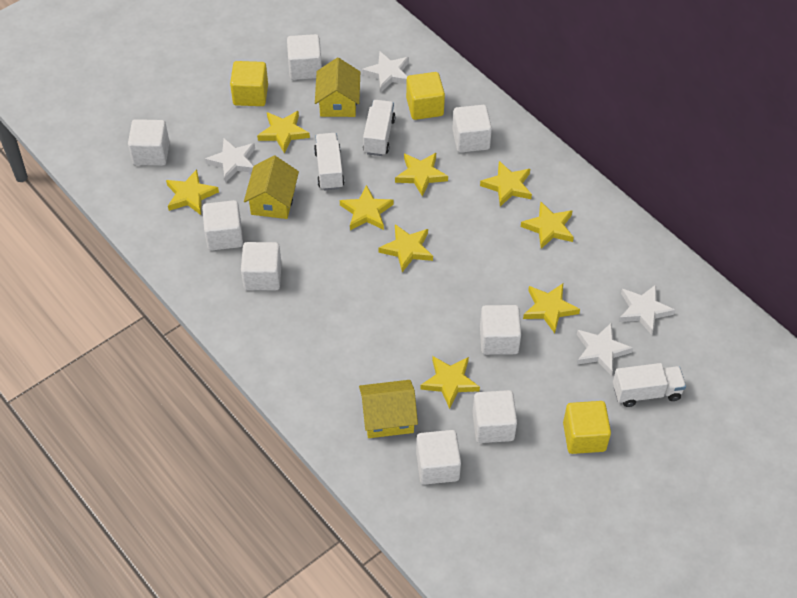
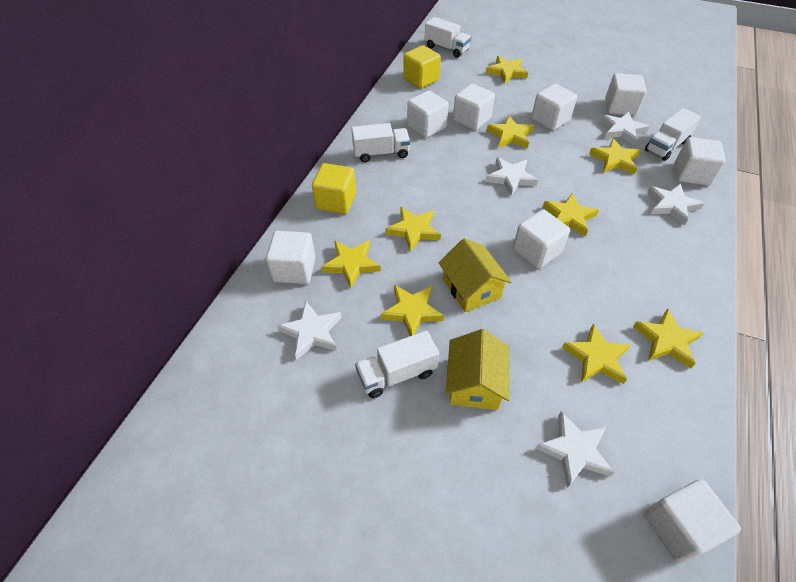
white star: 4 -> 5
white truck: 3 -> 4
yellow cube: 3 -> 2
yellow house: 3 -> 2

